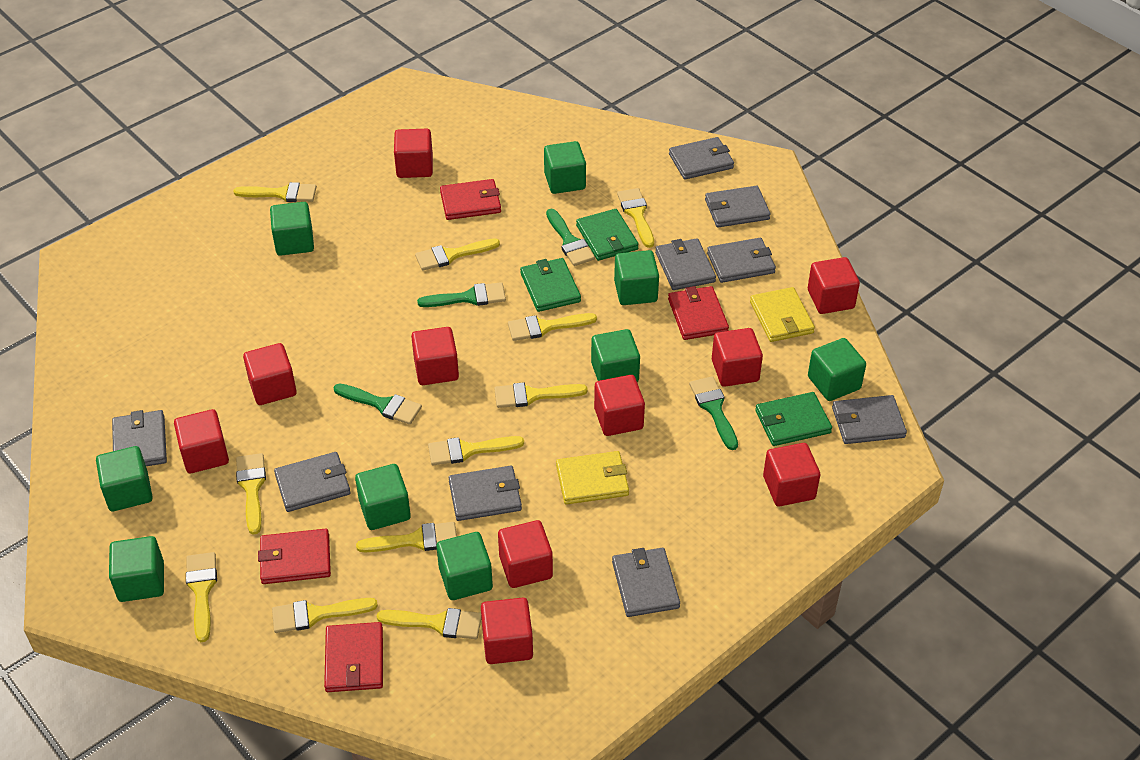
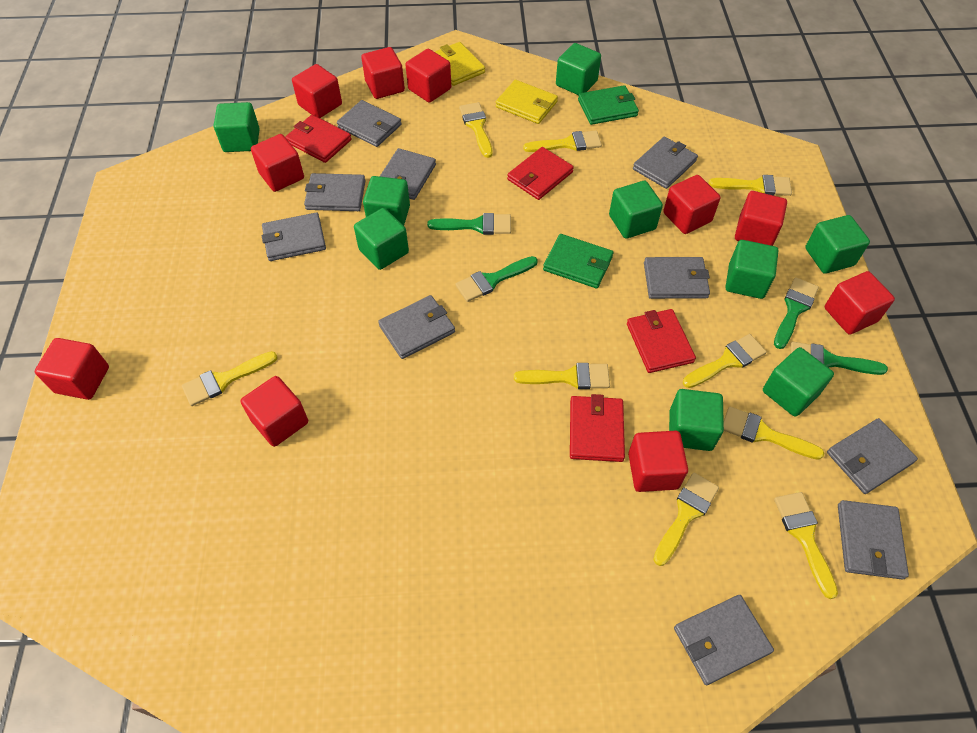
green wallet: 3 -> 2
grey wallet: 9 -> 10
yellow brush: 11 -> 9

